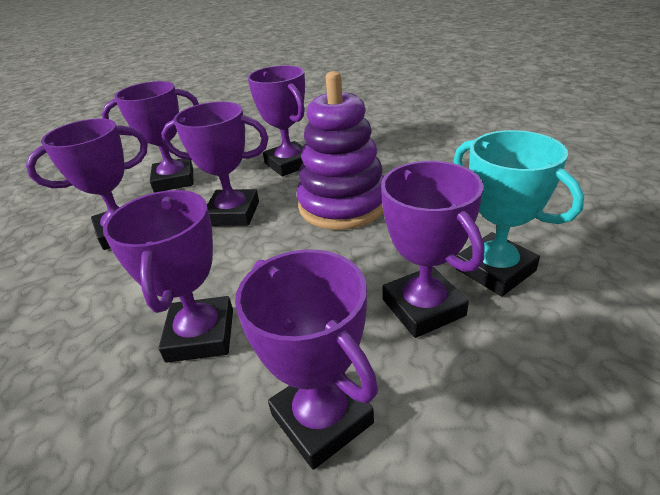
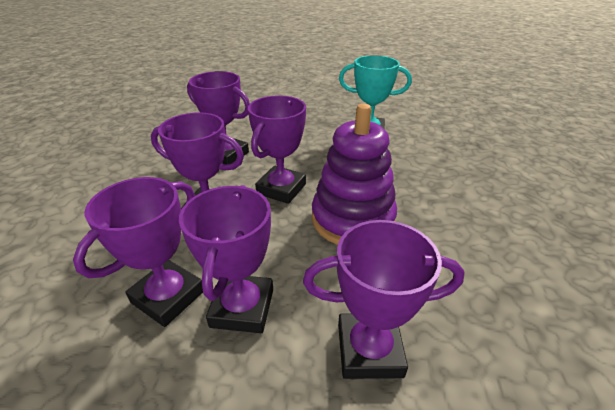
purple trophy: 7 -> 6

